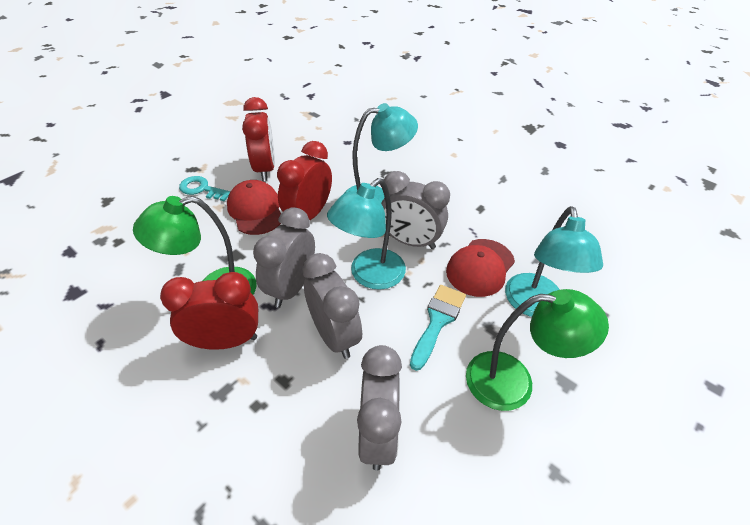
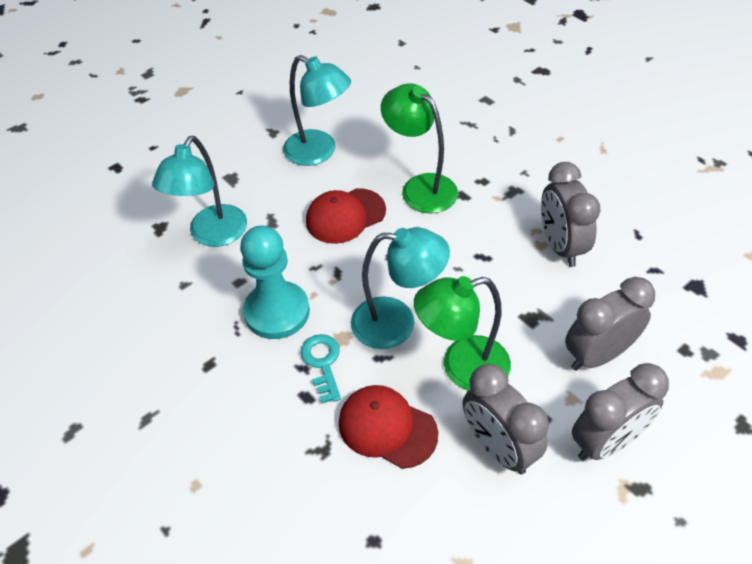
red clock: 3 -> 0
turquoise brush: 1 -> 0
turquoise pawn: 0 -> 1

